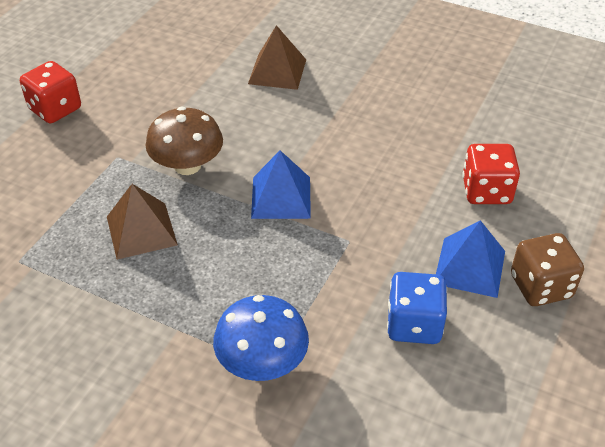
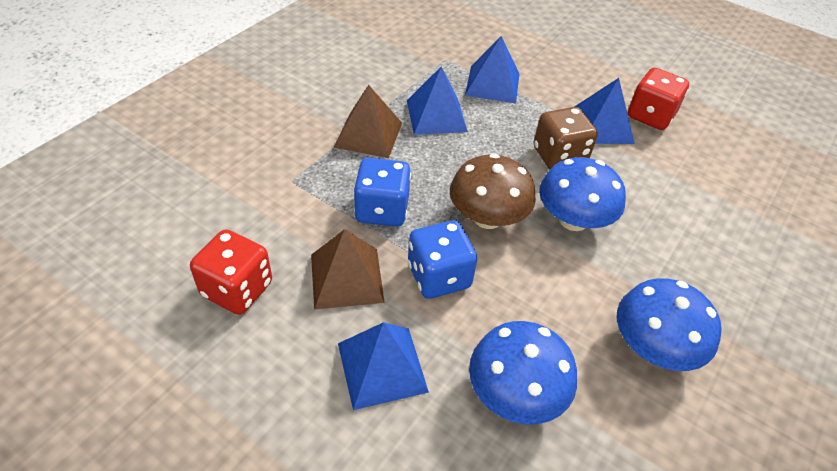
blue dice: 1 -> 2
blue mushroom: 1 -> 3
blue pyramid: 2 -> 4

